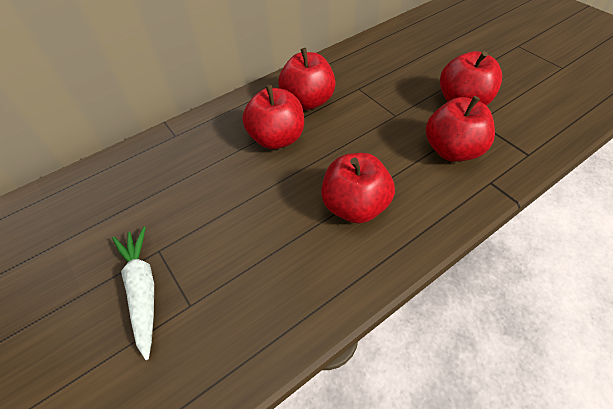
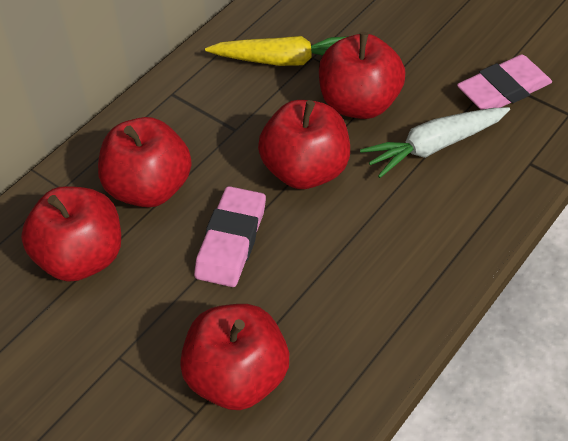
pink eraser: 0 -> 2
yellow carrot: 0 -> 1

